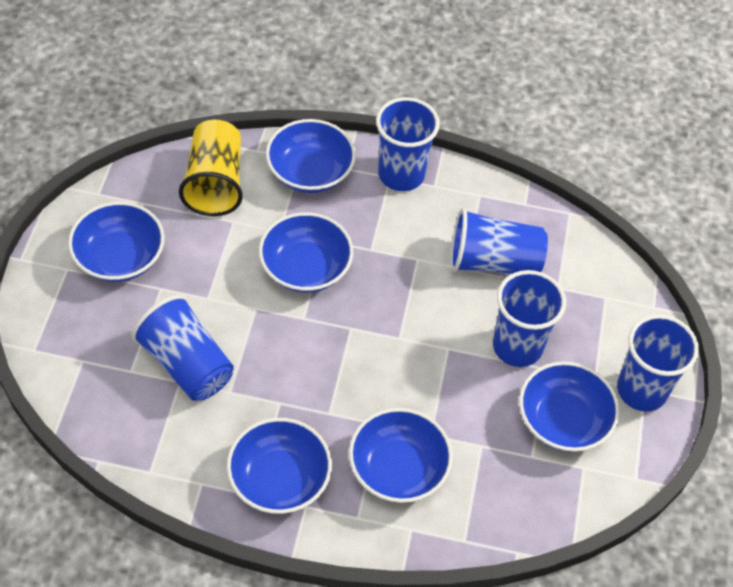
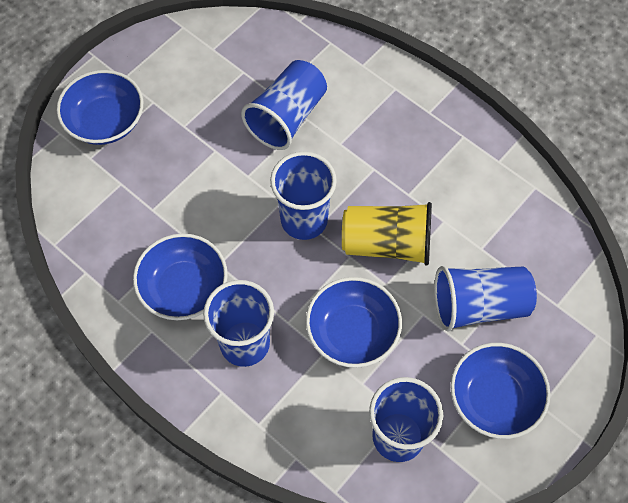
blue bowl: 6 -> 4

